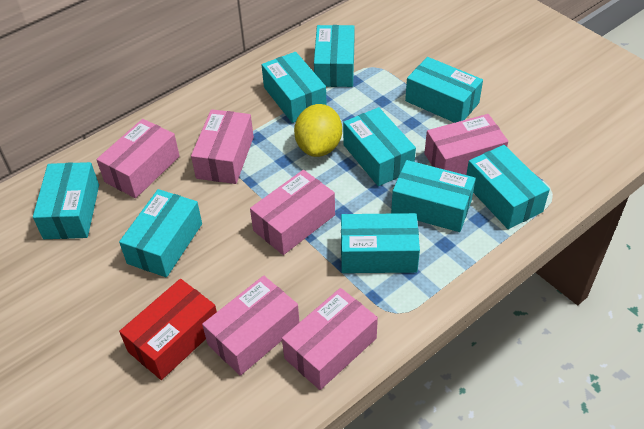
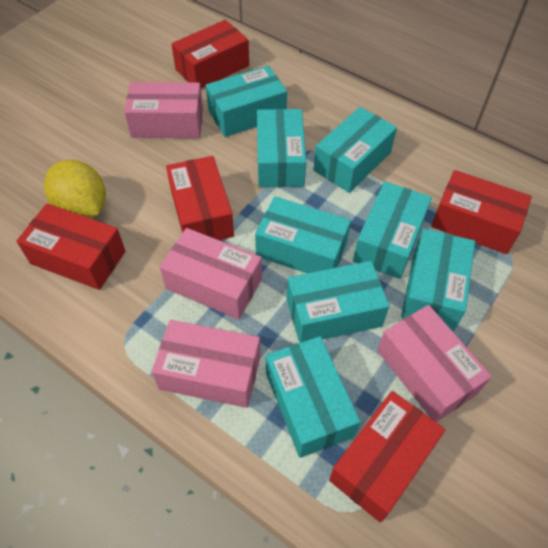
pink box: 6 -> 4
red box: 1 -> 5
turquoise box: 9 -> 8

